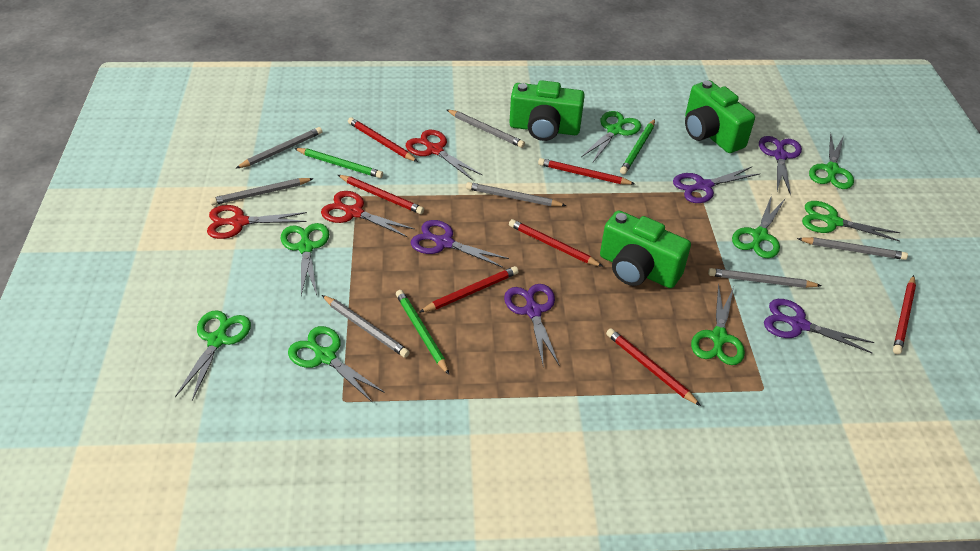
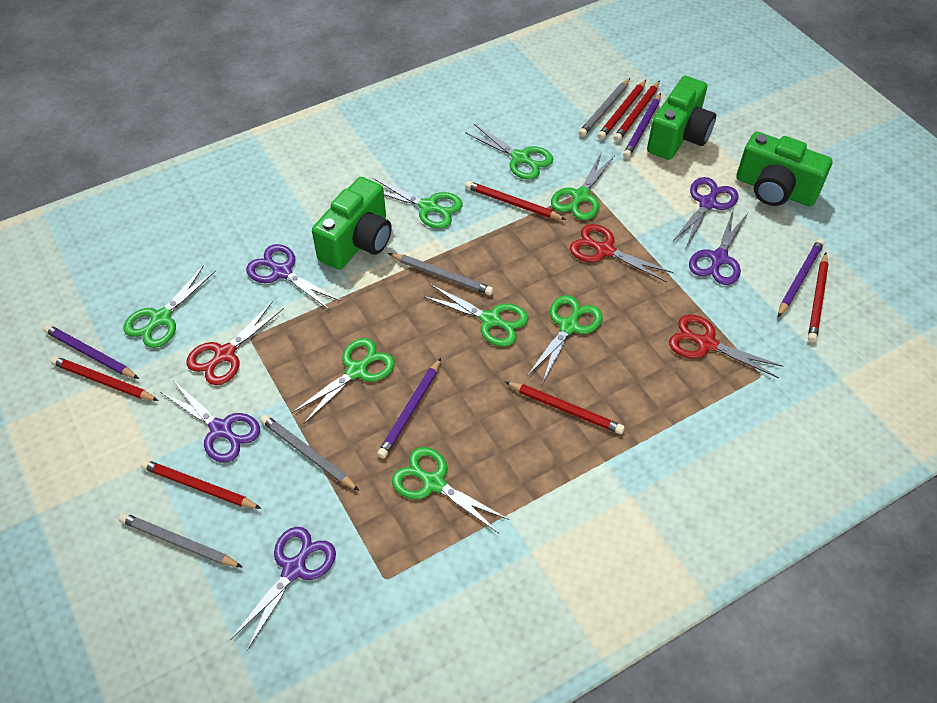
green pencil: 3 -> 0
grey pencil: 7 -> 4
purple pencil: 0 -> 4

